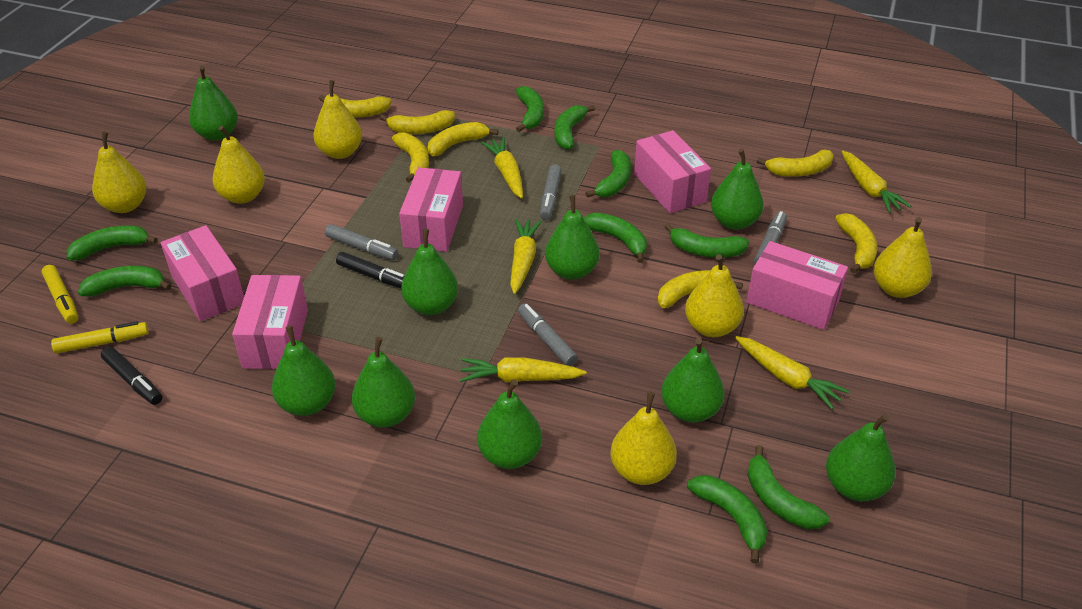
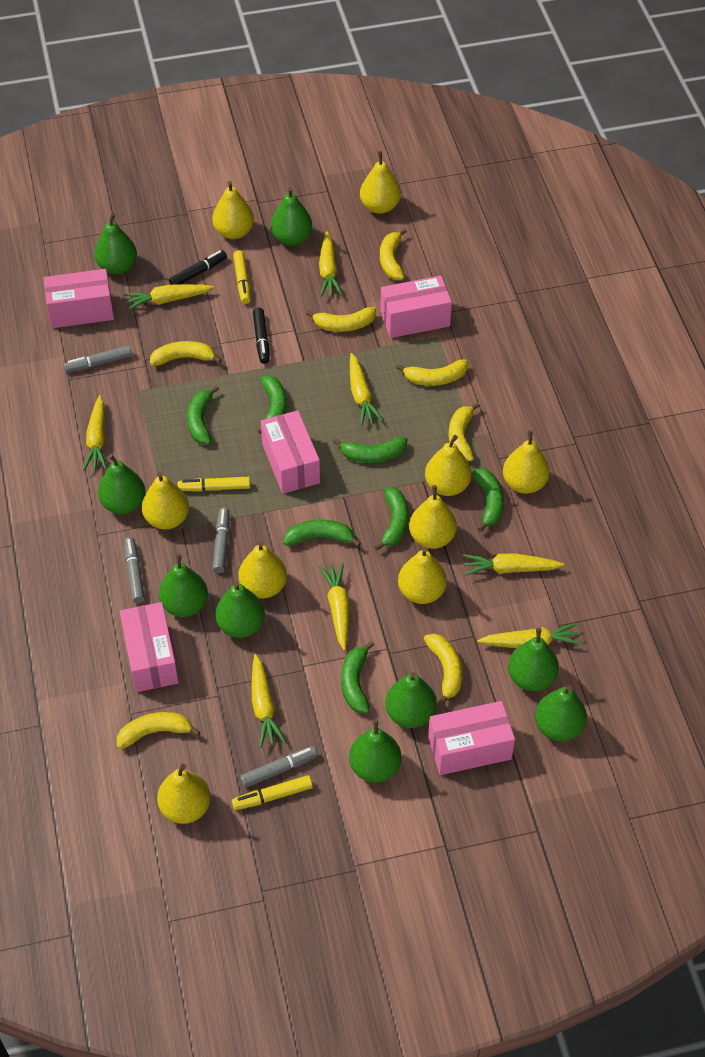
green banana: 9 -> 7
yellow carrot: 5 -> 8
yellow marker: 2 -> 3
yellow pear: 6 -> 9

